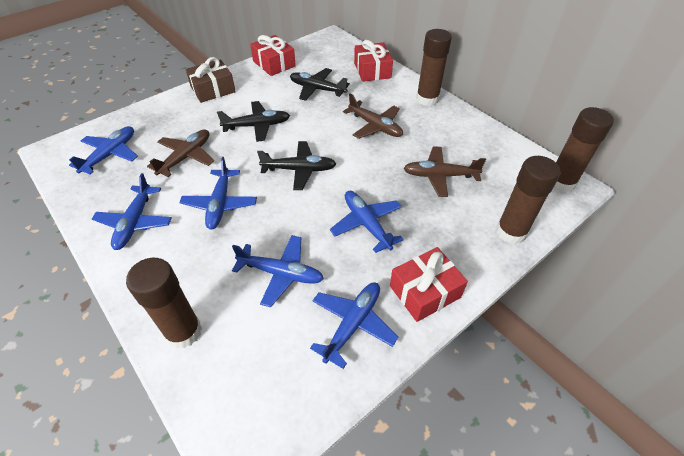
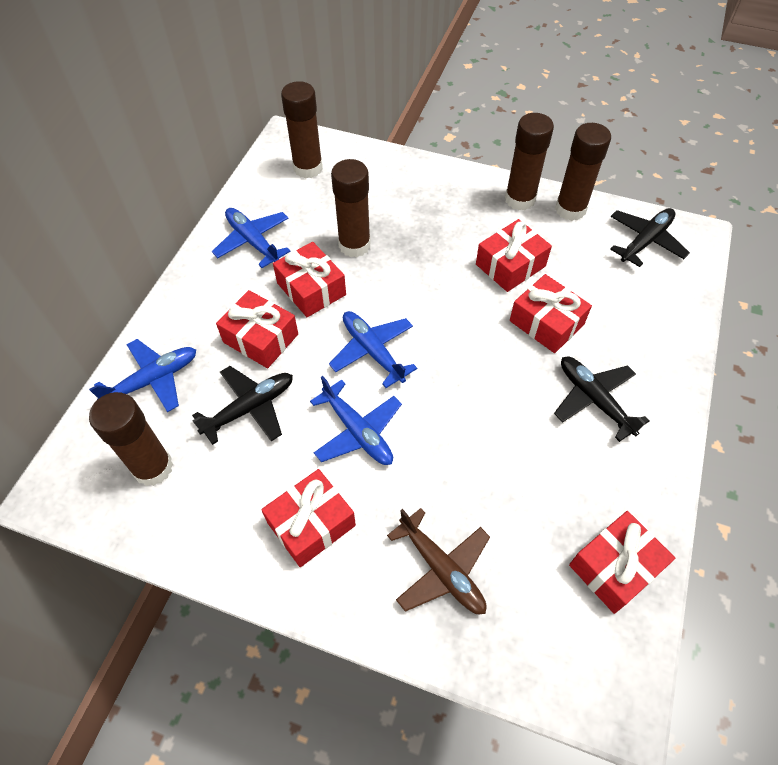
blue plane: 6 -> 4
brown gift: 1 -> 0
brown glue stick: 4 -> 5
brown plane: 3 -> 1
red gift: 3 -> 6

